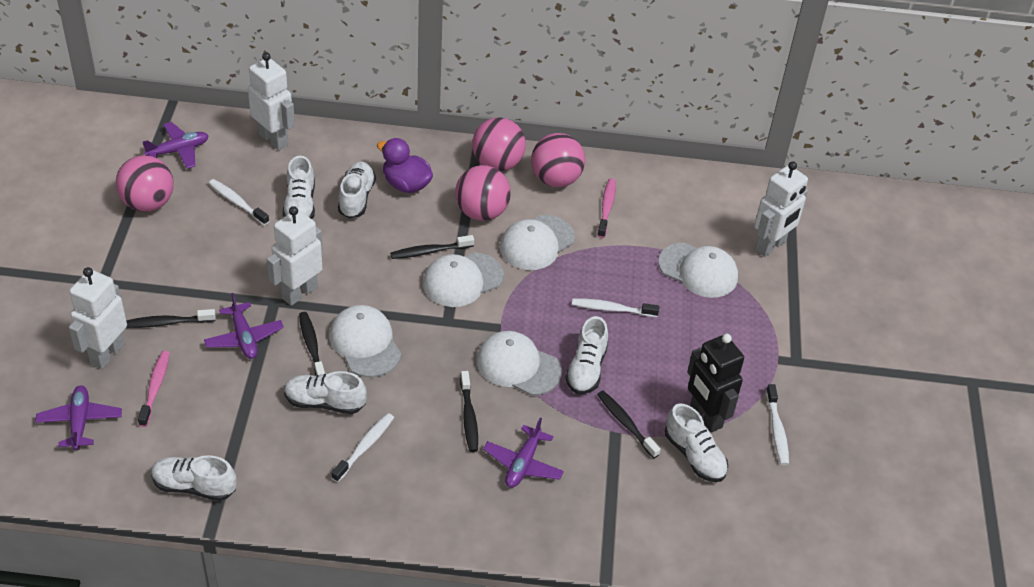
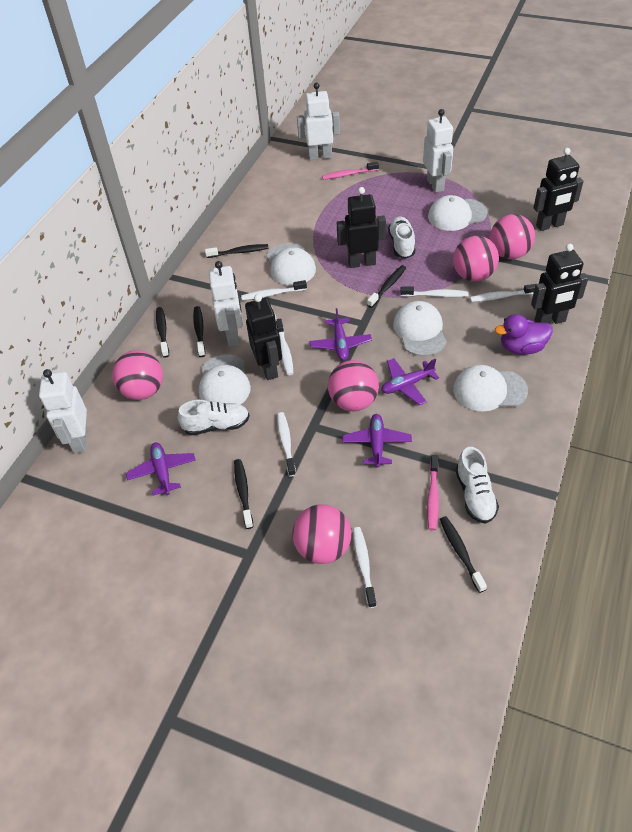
black robot: 1 -> 4
black toothbrush: 5 -> 6
pink ball: 4 -> 5
white shoe: 6 -> 3
white toothbrush: 4 -> 6

